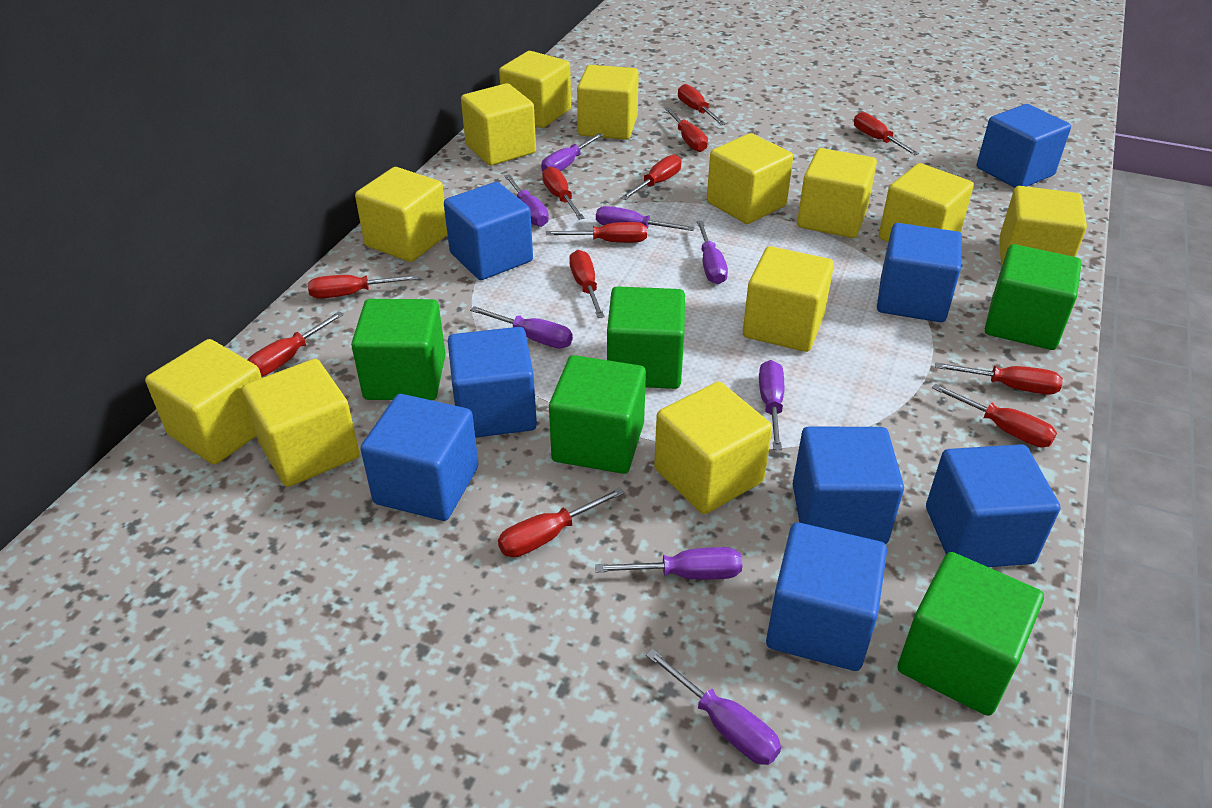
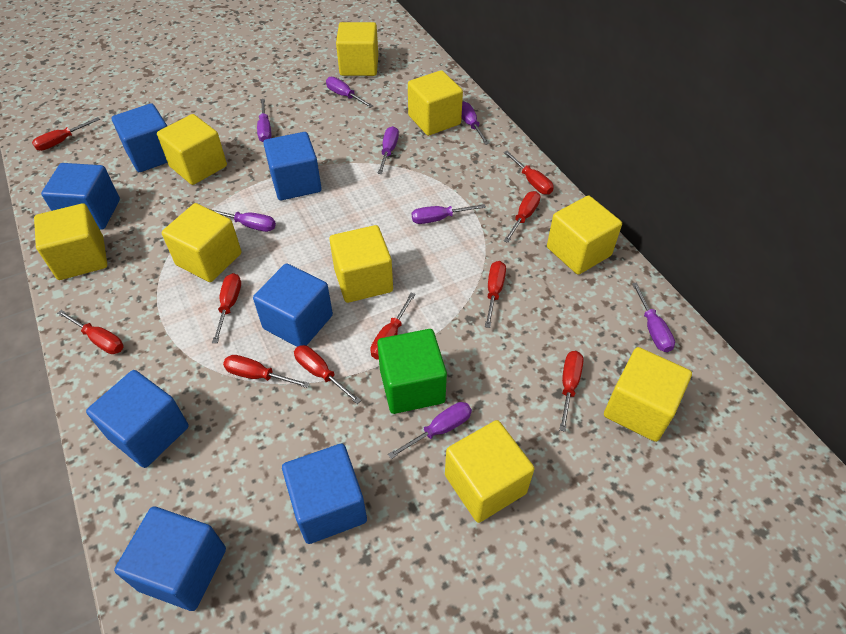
blue cube: 8 -> 7
green cube: 5 -> 1
red screwdriver: 12 -> 10
yellow cube: 12 -> 9

